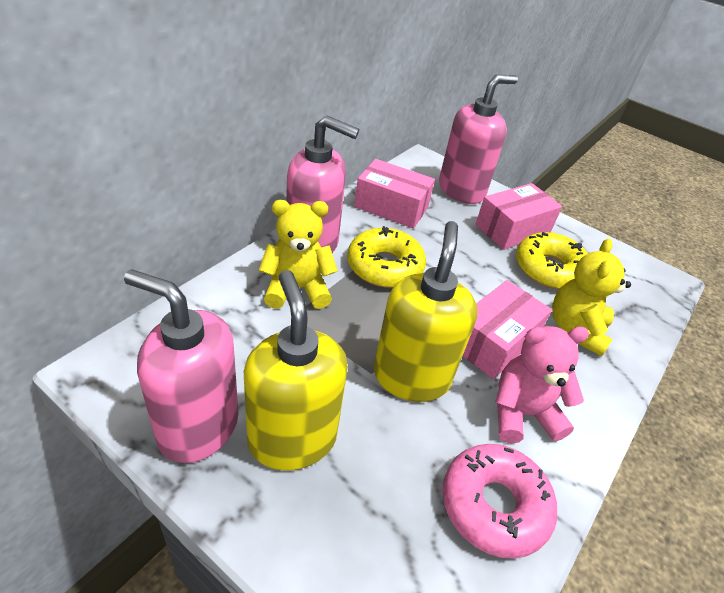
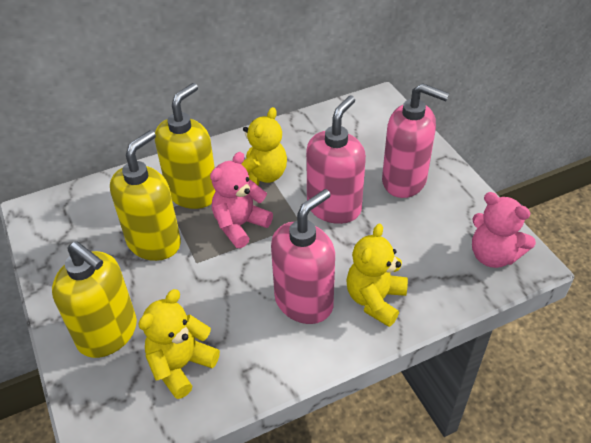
pink box: 3 -> 0
pink donut: 1 -> 0
pink teddy bear: 1 -> 2
yellow donut: 2 -> 0
yellow soap dispenser: 2 -> 3
yellow teddy bear: 2 -> 3

